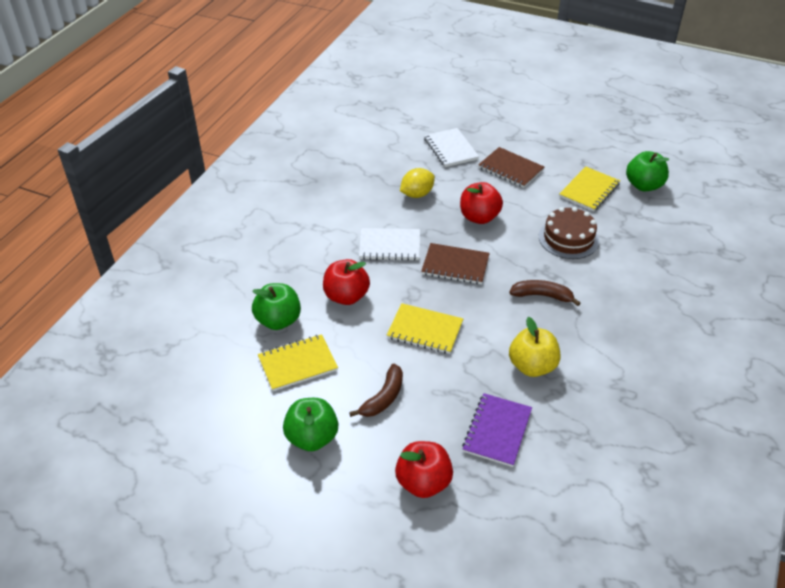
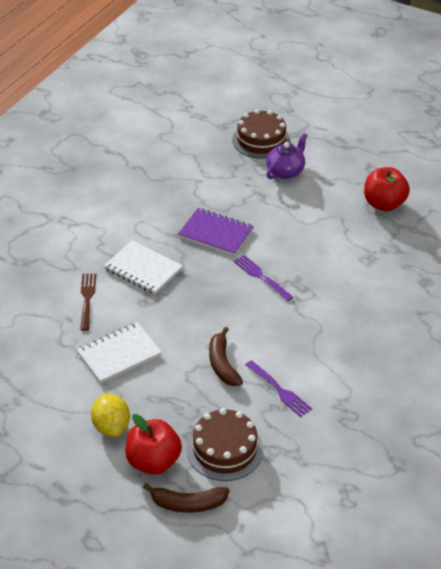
brown cake: 1 -> 2
brown fork: 0 -> 1
brown notebook: 2 -> 0
green apple: 3 -> 0
purple fork: 0 -> 2
purple teapot: 0 -> 1
red apple: 3 -> 2
yellow apple: 1 -> 0
yellow notebook: 3 -> 0

